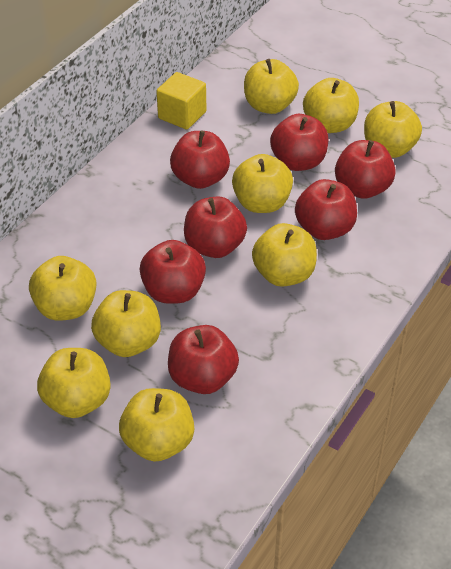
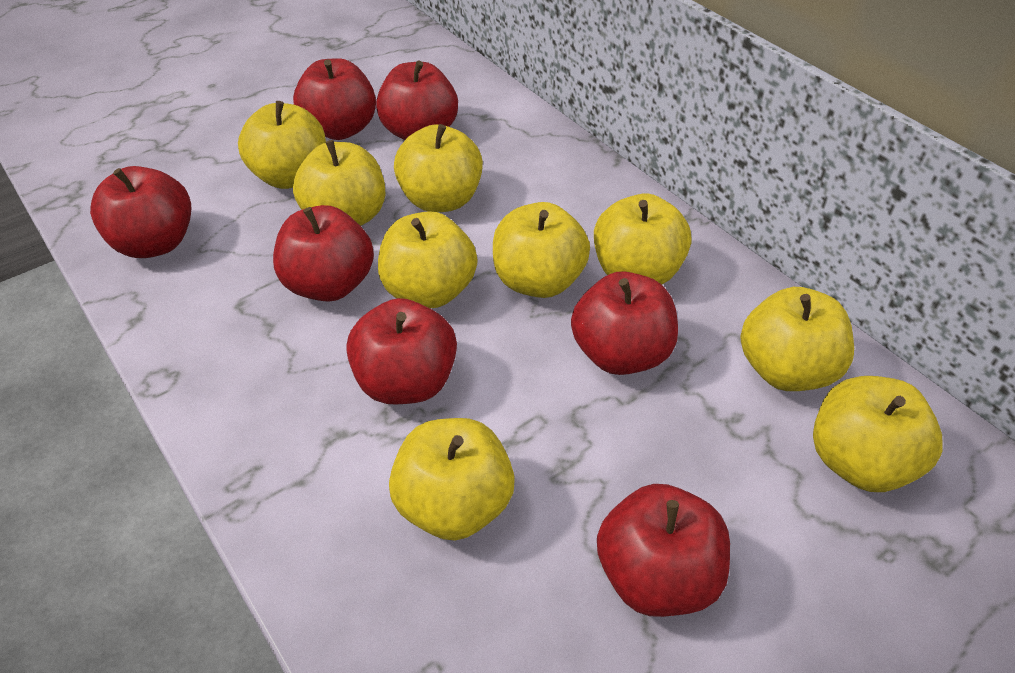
yellow cube: 1 -> 0

